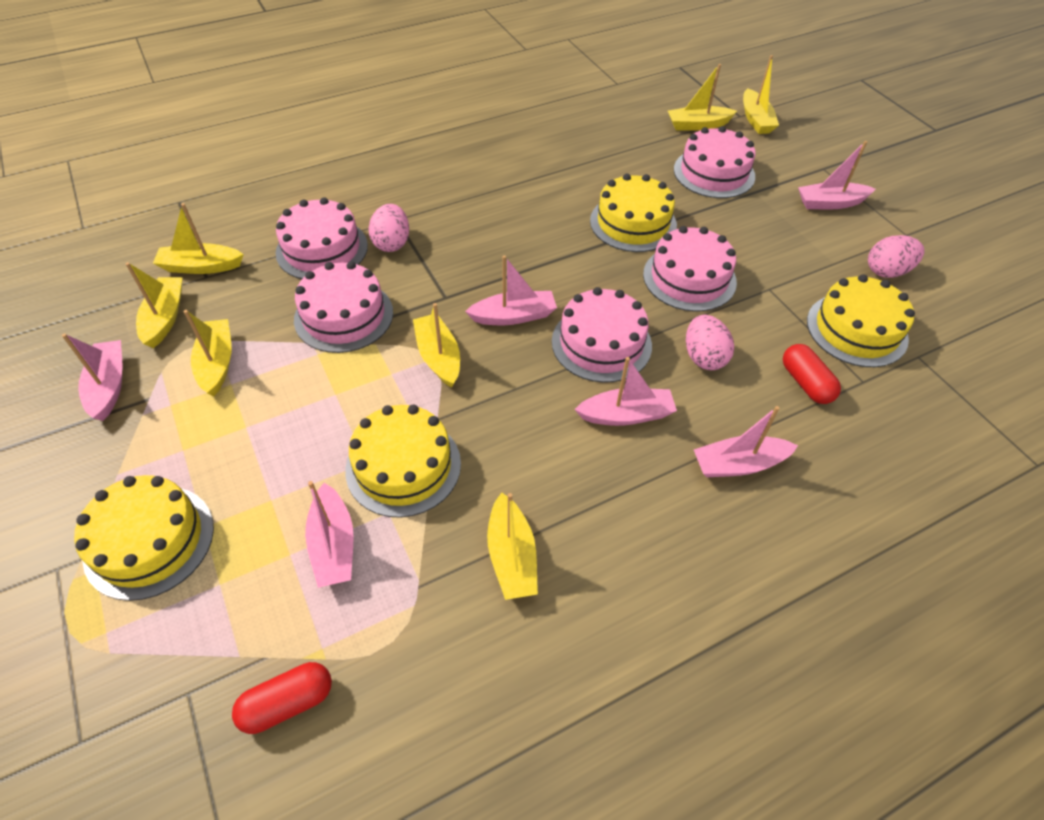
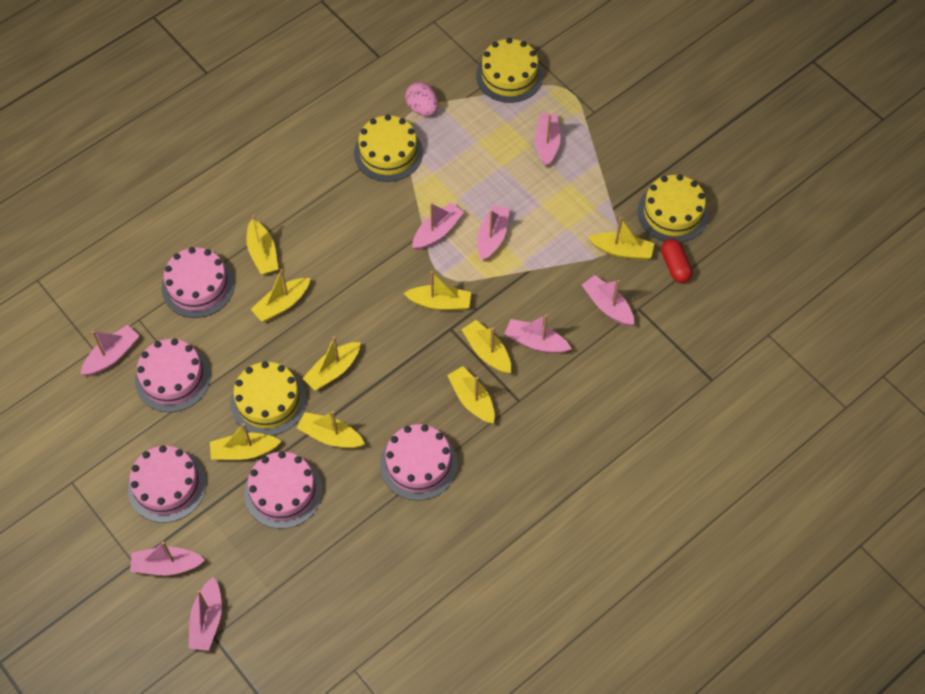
pink boat: 6 -> 8
pink egg: 3 -> 1
red capsule: 2 -> 1
yellow boat: 7 -> 9

